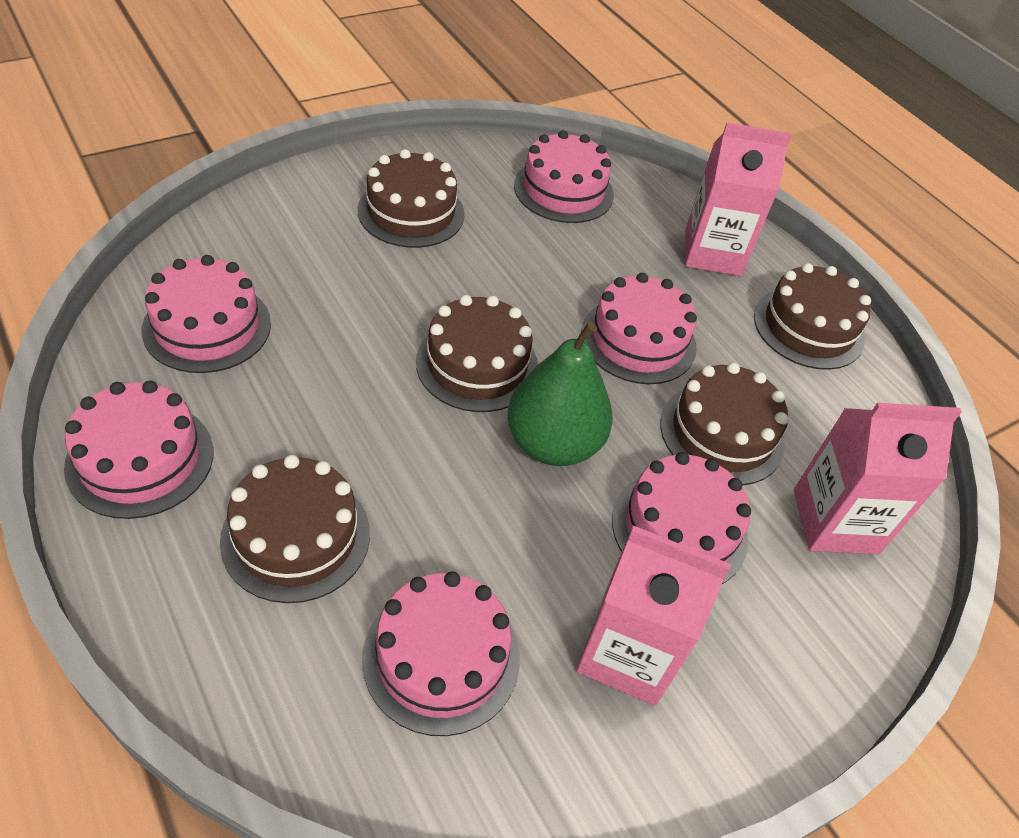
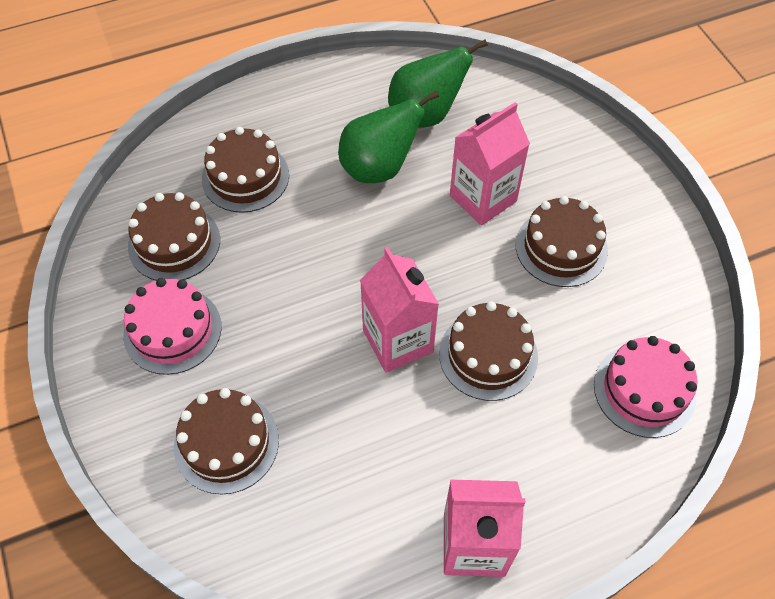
green pear: 1 -> 2
pink cake: 6 -> 2

